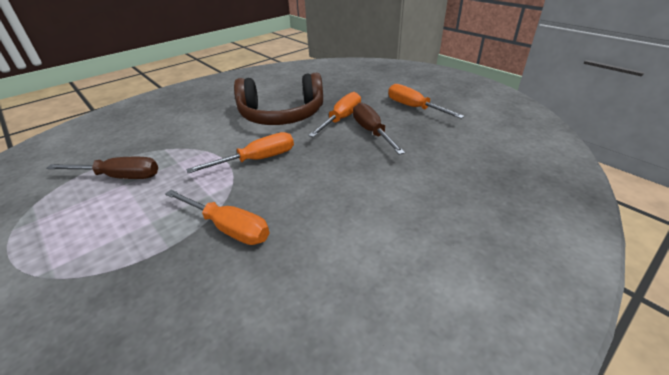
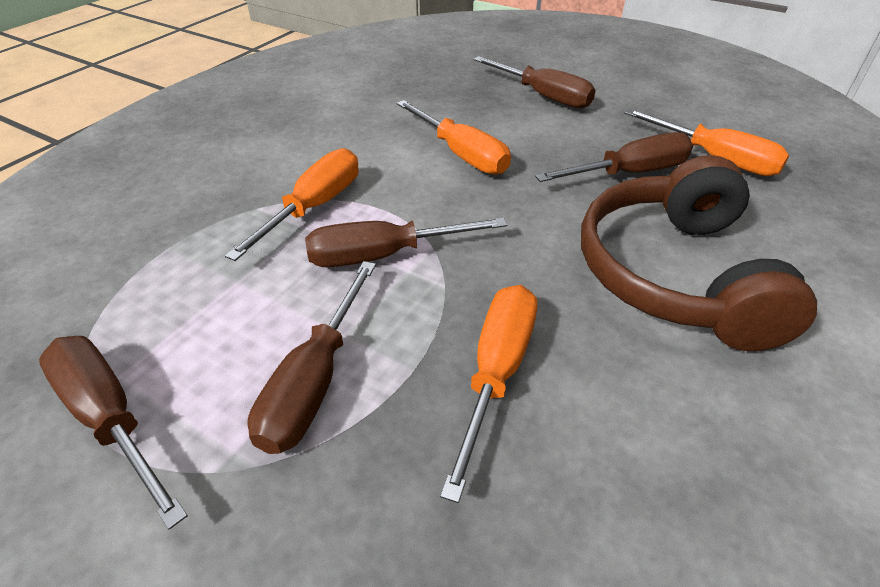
brown screwdriver: 2 -> 5

